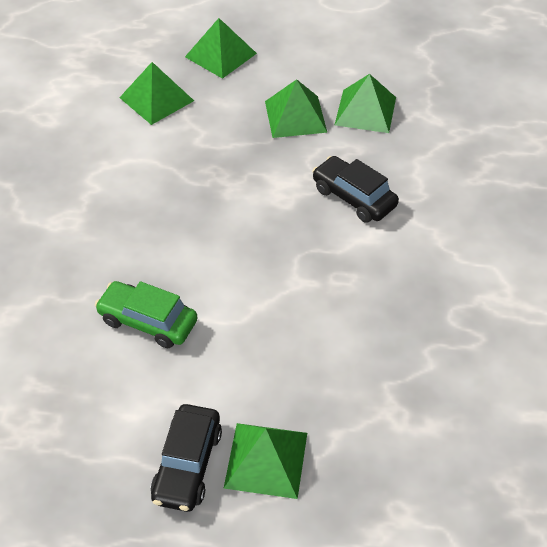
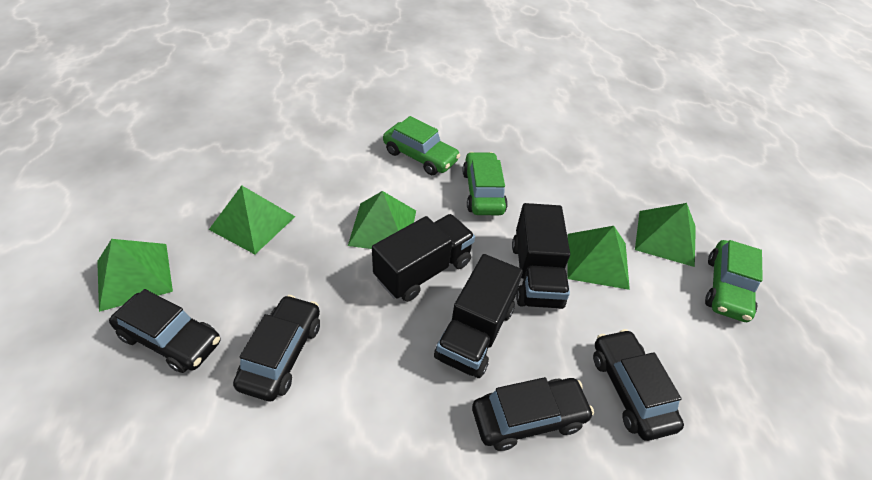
black car: 2 -> 4
black truck: 0 -> 3
green car: 1 -> 3

